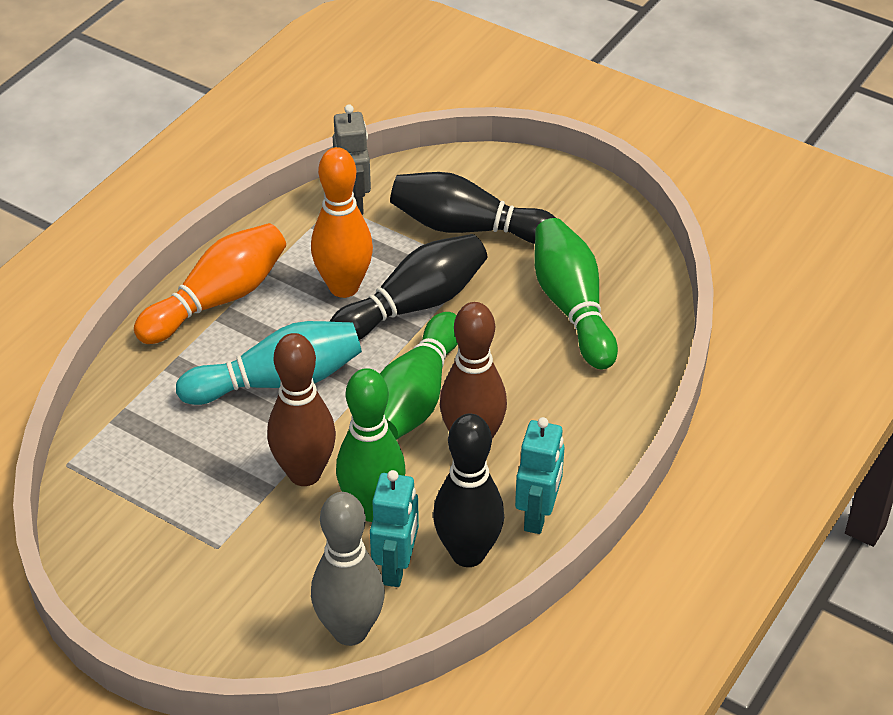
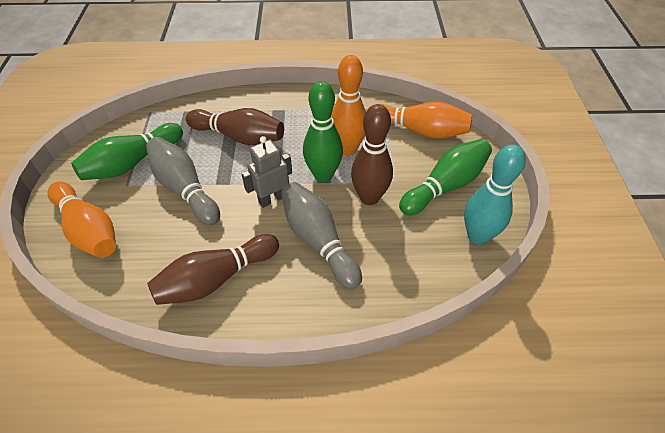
black bowling pin: 3 -> 0
brown bowling pin: 2 -> 3
grey bowling pin: 1 -> 2
orange bowling pin: 2 -> 3
turquoise robot: 2 -> 0

